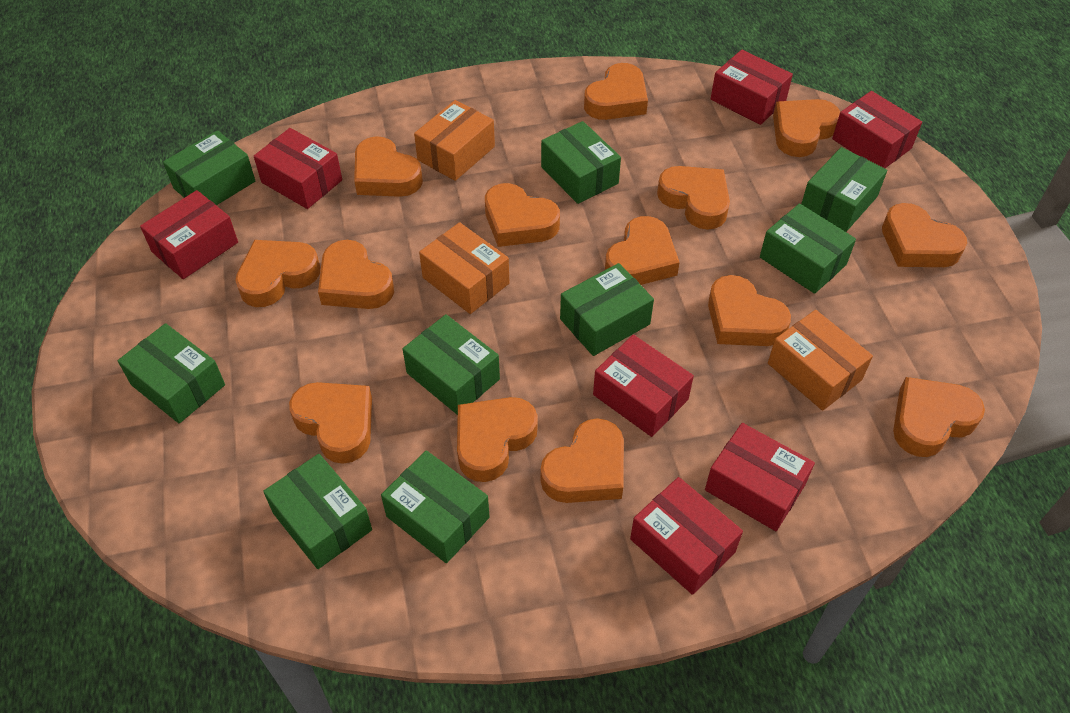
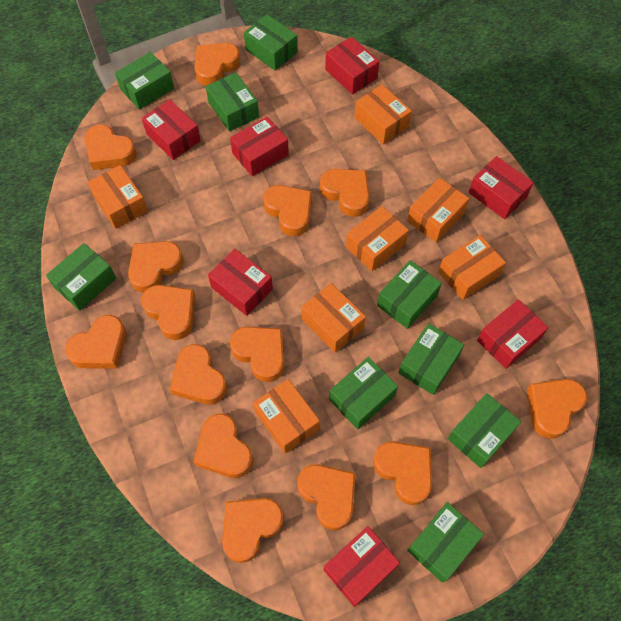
orange box: 3 -> 7

